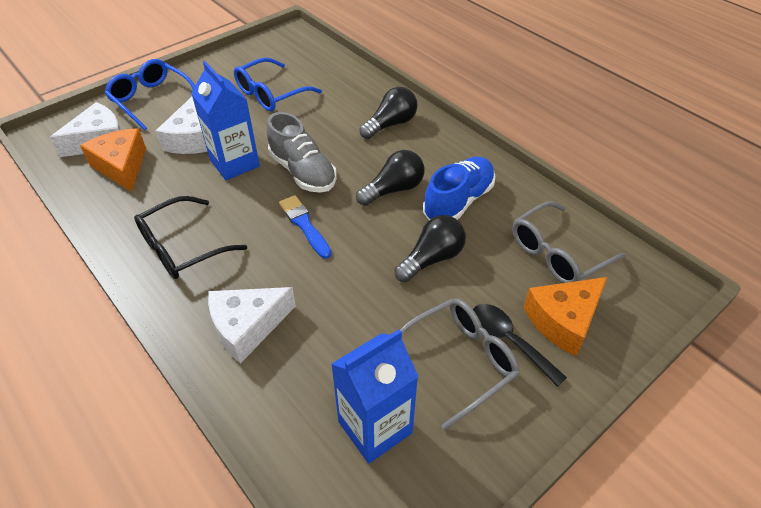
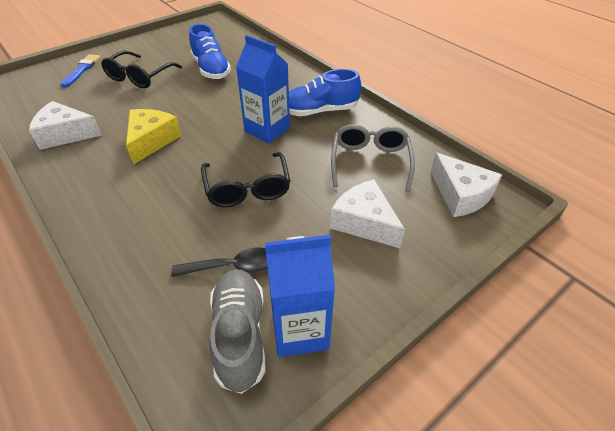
black glasses: 1 -> 2
black light bulb: 3 -> 0
blue glasses: 2 -> 0
blue shoe: 1 -> 2
grey glasses: 2 -> 1
orange cheese: 2 -> 0
yellow cheese: 0 -> 1

